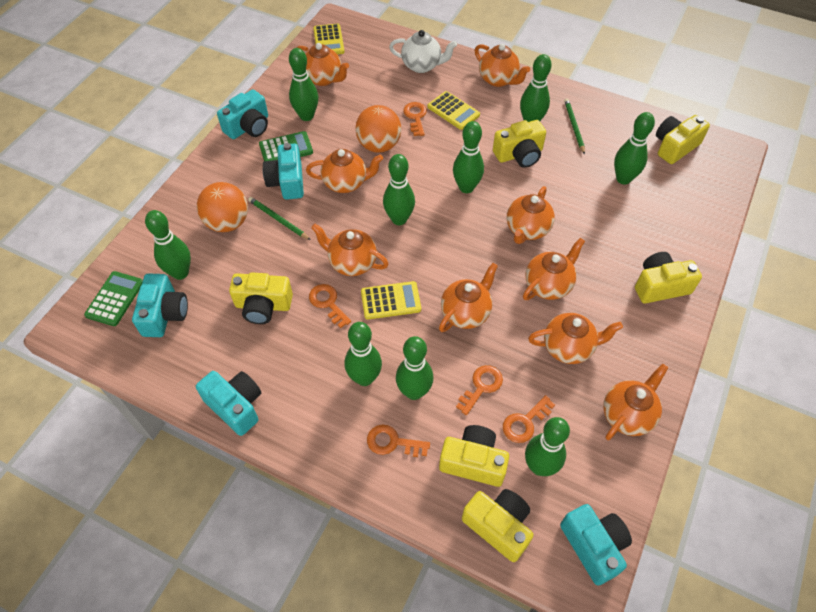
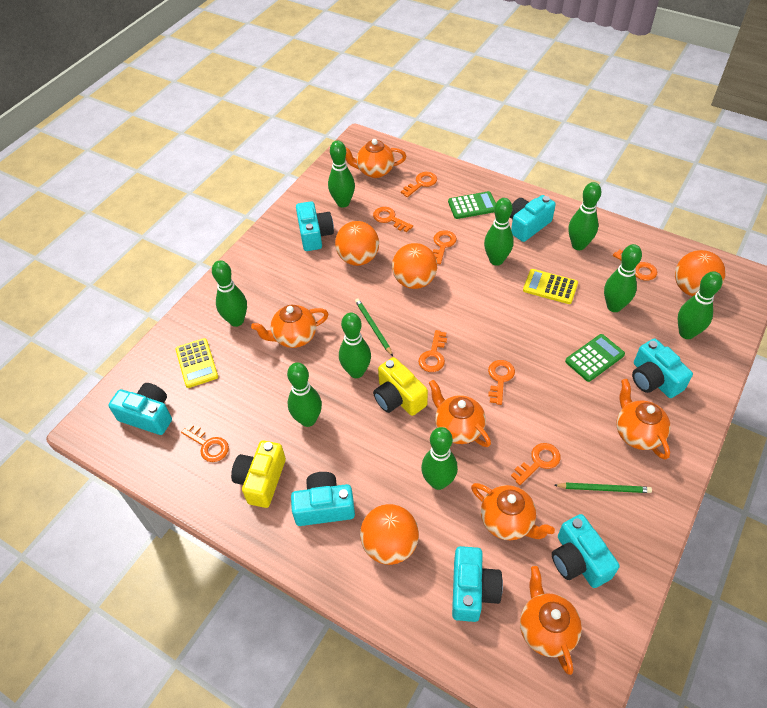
orange ball: 2 -> 4
orange key: 5 -> 8
orange teapot: 9 -> 6
turquoise camera: 5 -> 7
white teapot: 1 -> 0
yellow calculator: 3 -> 2
yellow camera: 6 -> 2

